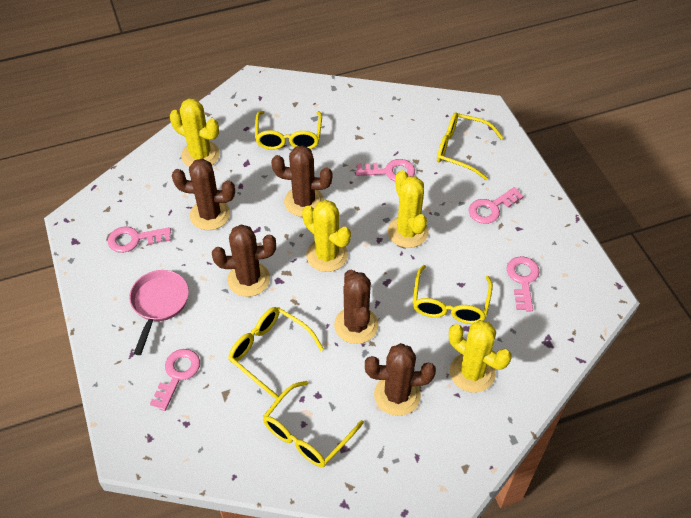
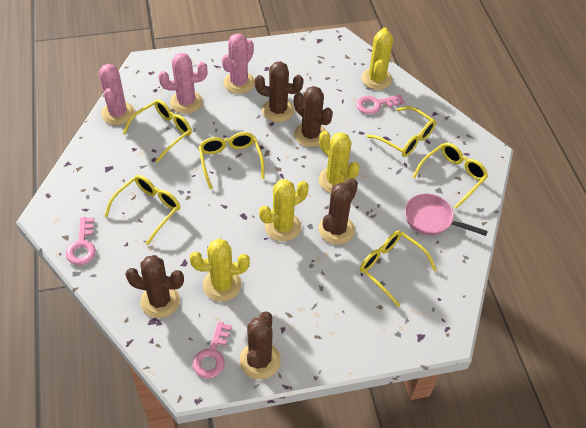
pink cactus: 0 -> 3
pink key: 5 -> 3
yellow glasses: 5 -> 6

